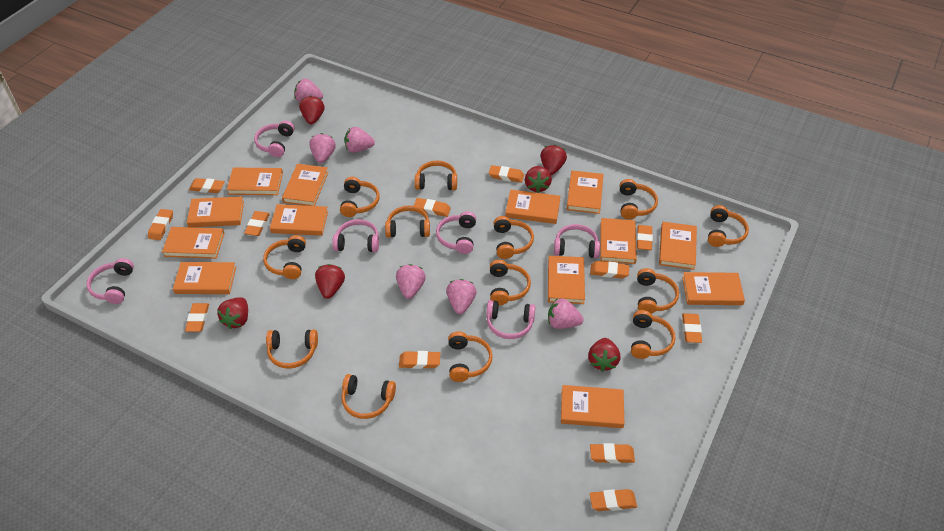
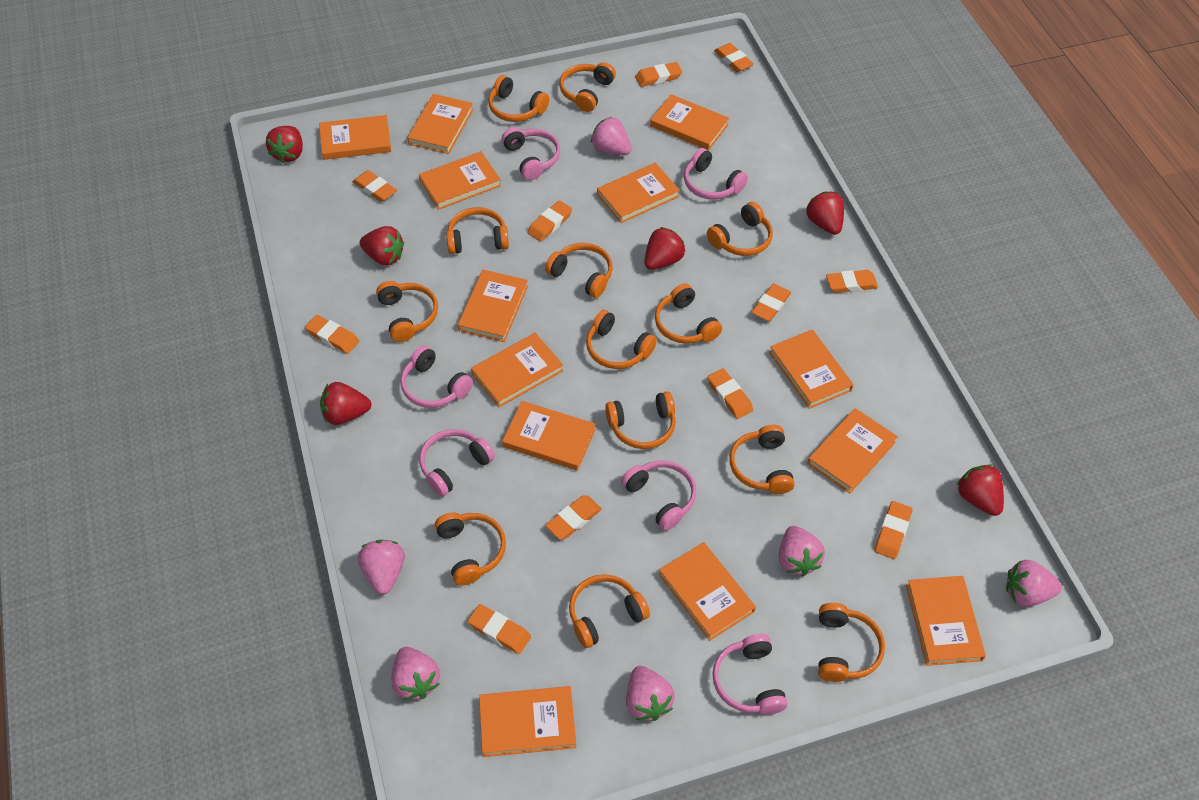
orange eraser: 12 -> 11

